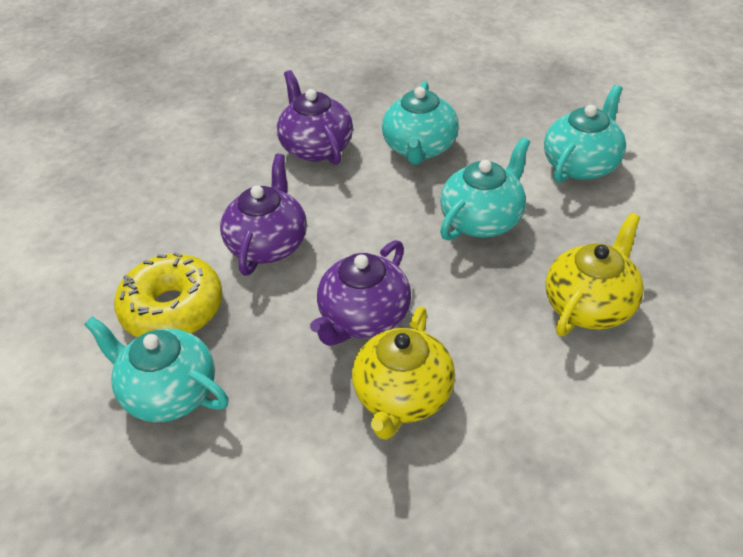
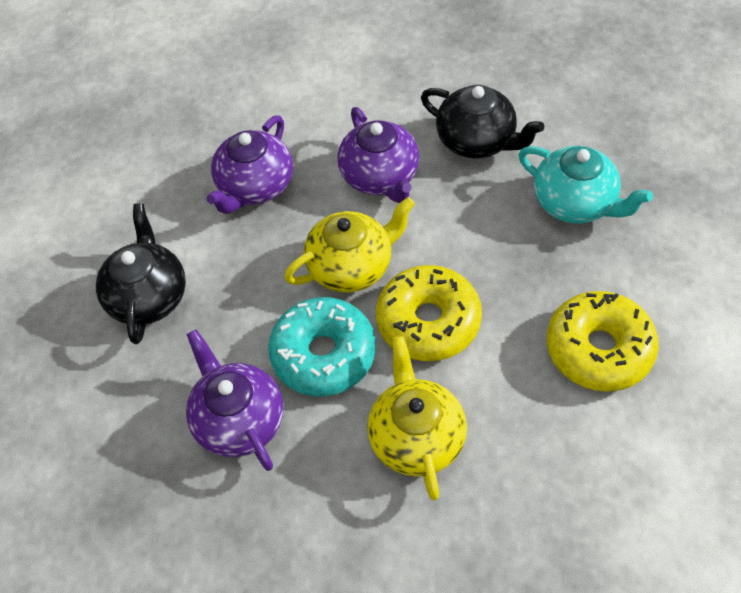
black teapot: 0 -> 2
turquoise donut: 0 -> 1
turquoise teapot: 4 -> 1
yellow donut: 1 -> 2

